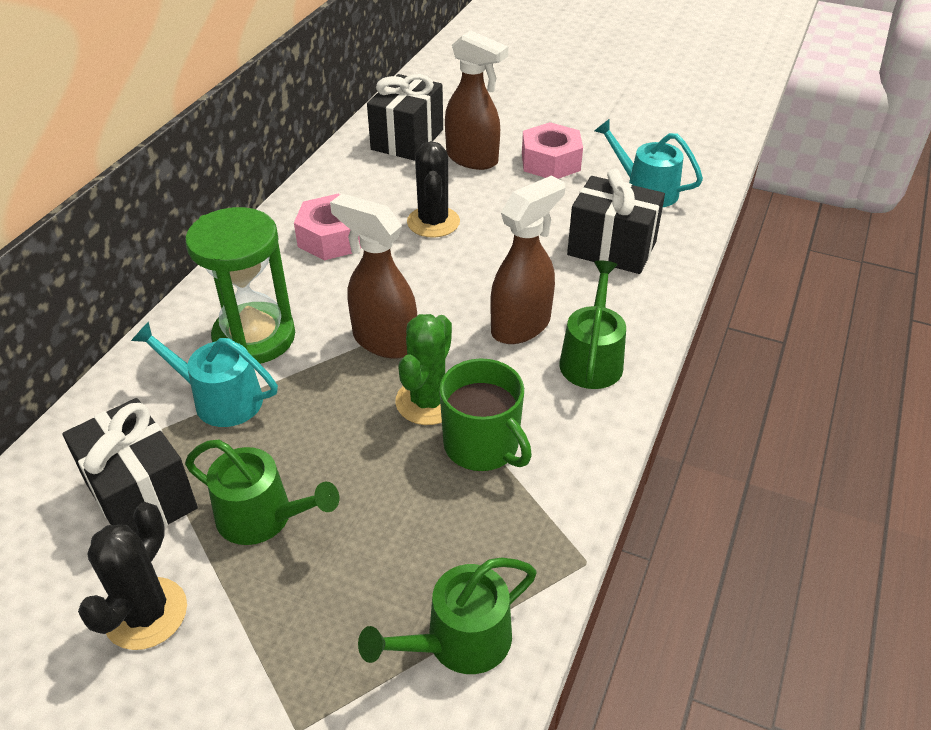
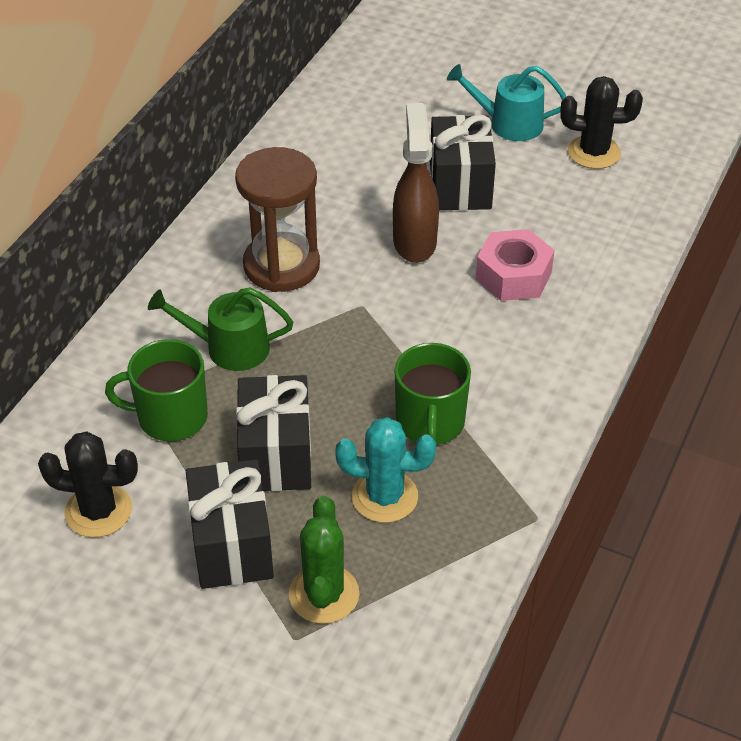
brown hourglass: 0 -> 1
brown spray bottle: 3 -> 1
green hourglass: 1 -> 0
green mug: 1 -> 2
green watering can: 3 -> 1
pink nut: 2 -> 1
turquoise cactus: 0 -> 1
turquoise watering can: 2 -> 1

